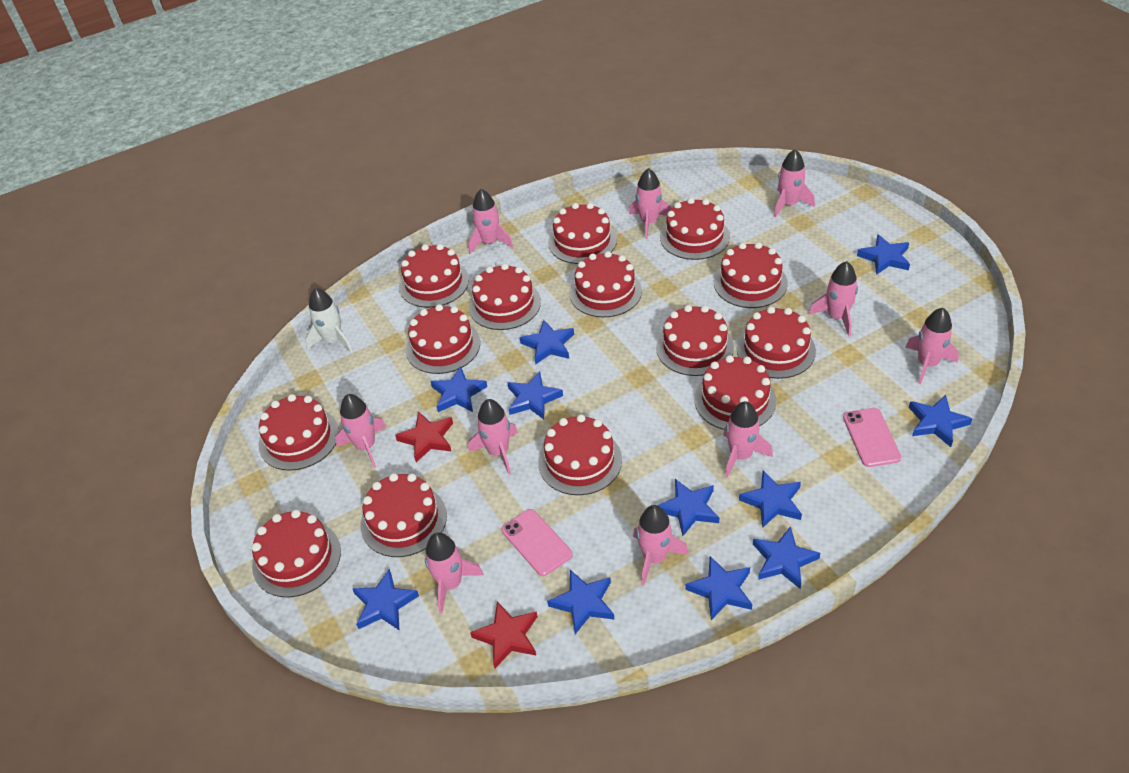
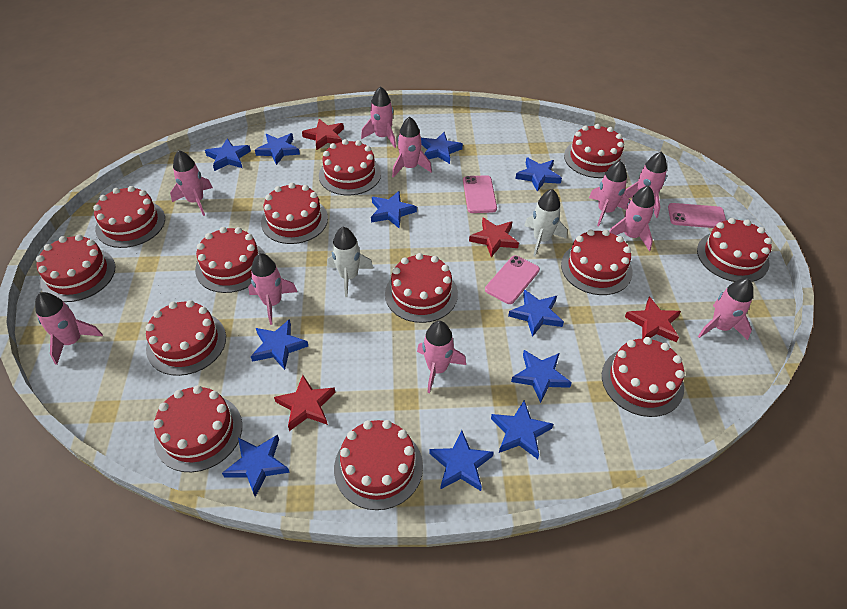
pink phone: 2 -> 3
red cake: 14 -> 13
red star: 2 -> 4
white rocket: 1 -> 2

